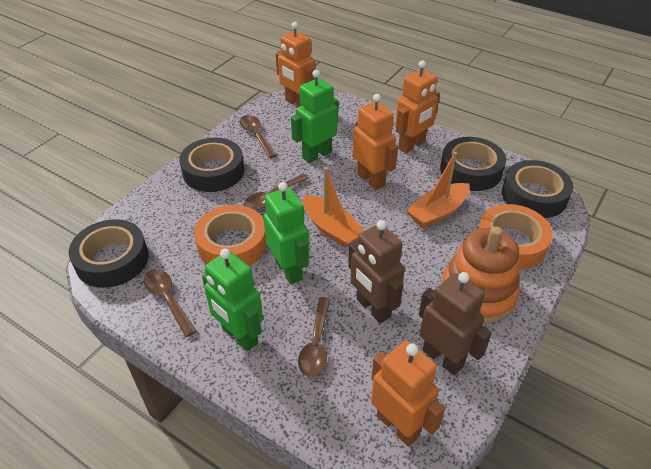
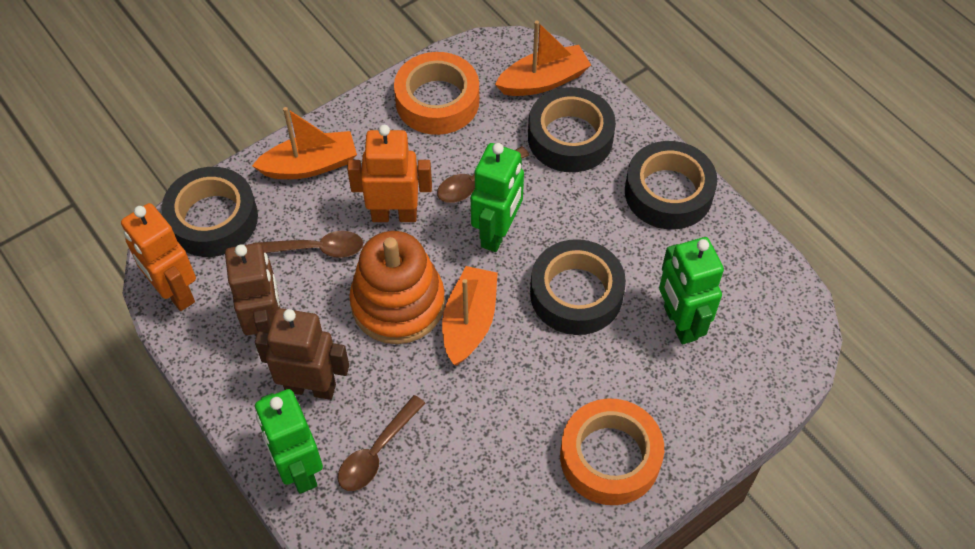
brown spoon: 4 -> 3
orange boat: 2 -> 3
orange robot: 4 -> 2

